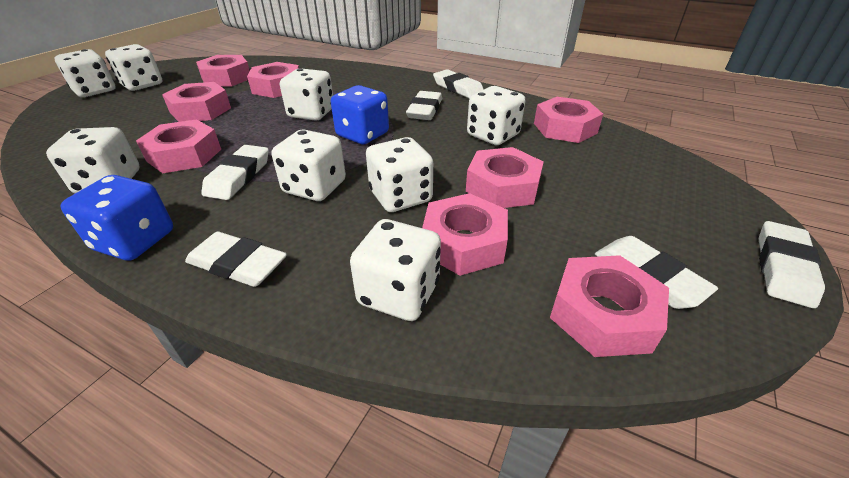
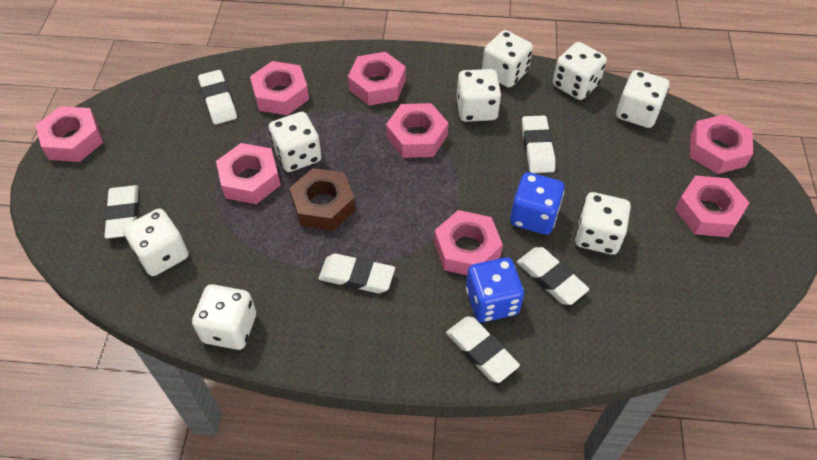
brown nut: 0 -> 1

